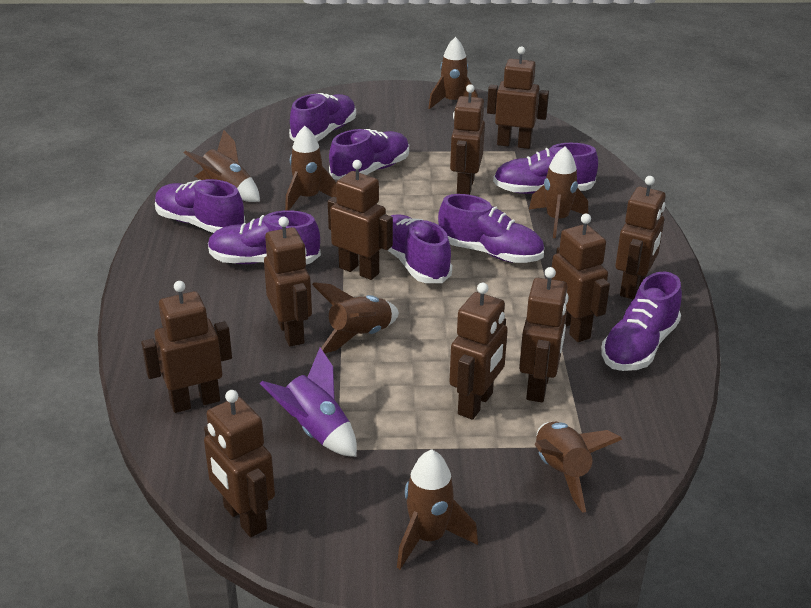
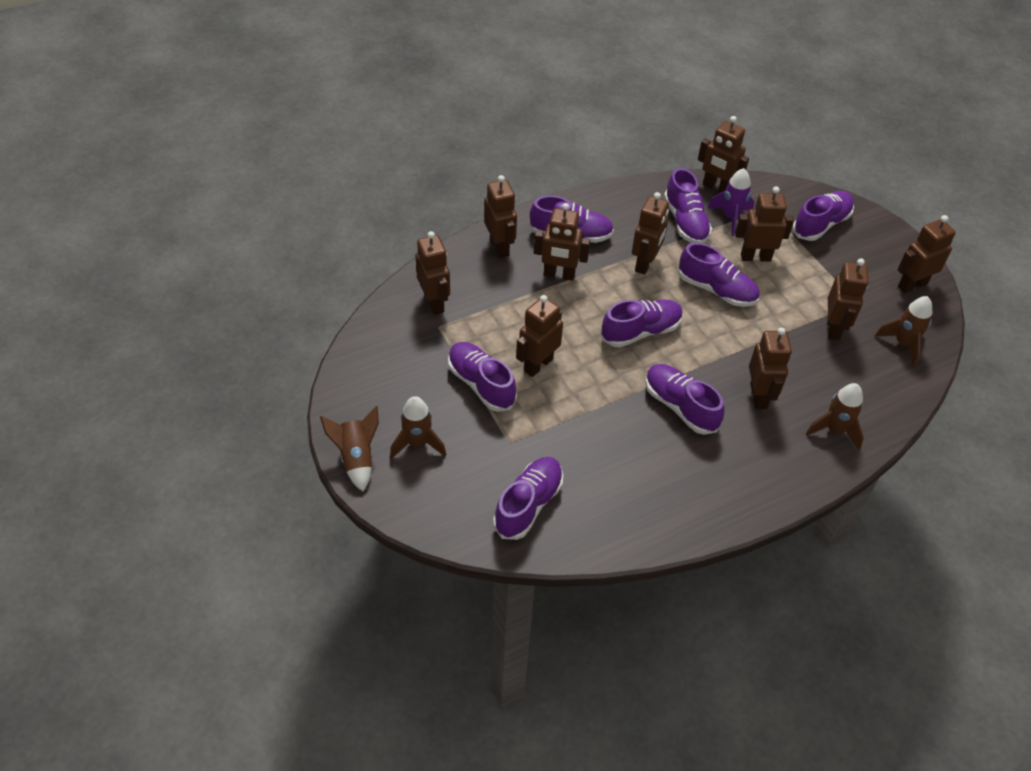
brown rocket: 7 -> 4

